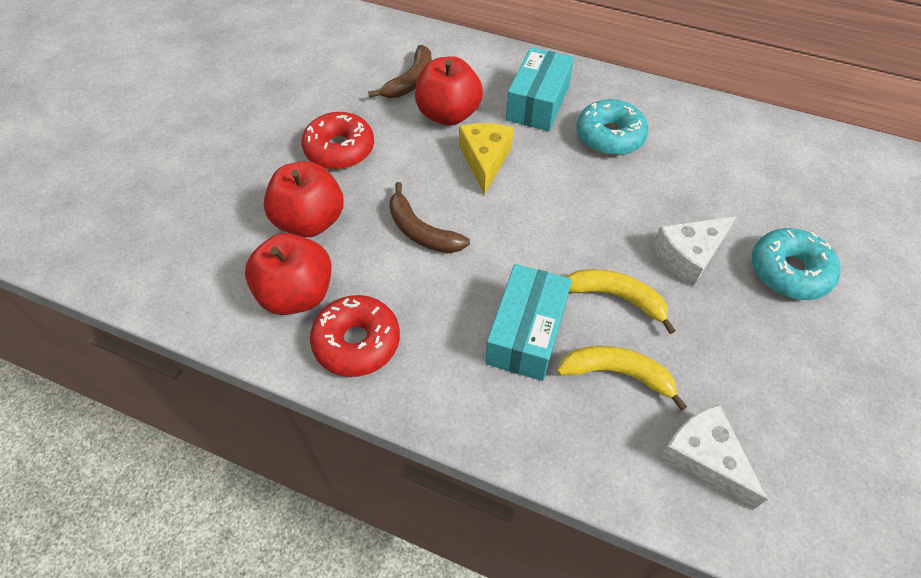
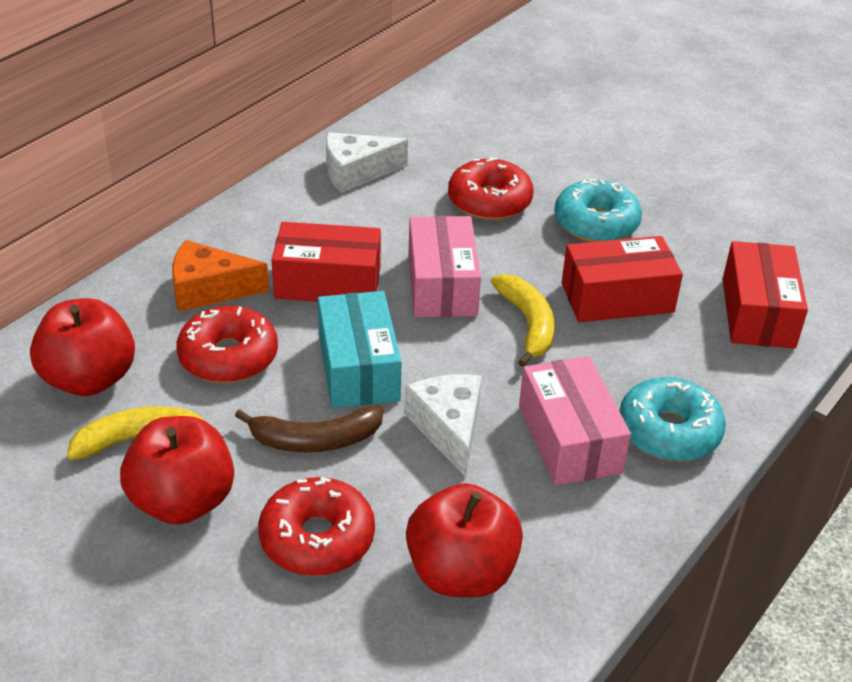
brown banana: 2 -> 1
orange cheese: 0 -> 1
pink box: 0 -> 2
red box: 0 -> 3
red donut: 2 -> 3
turquoise box: 2 -> 1
yellow cheese: 1 -> 0

